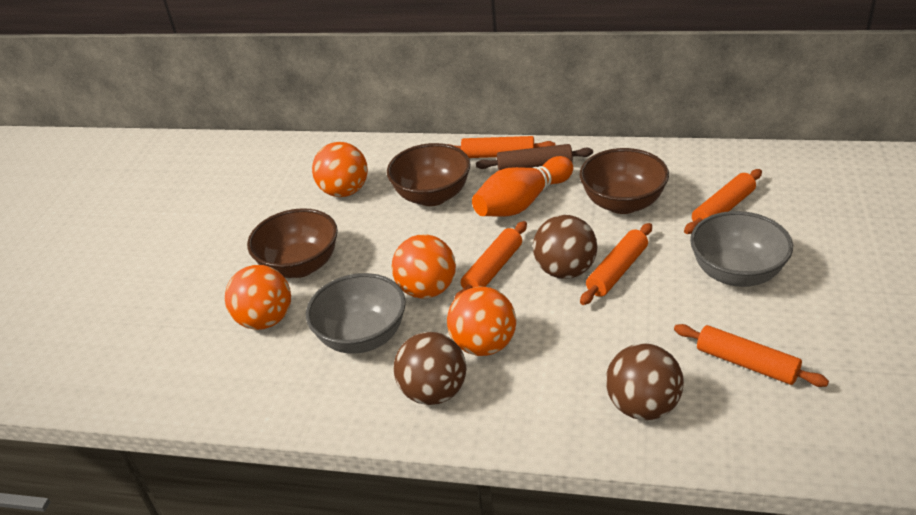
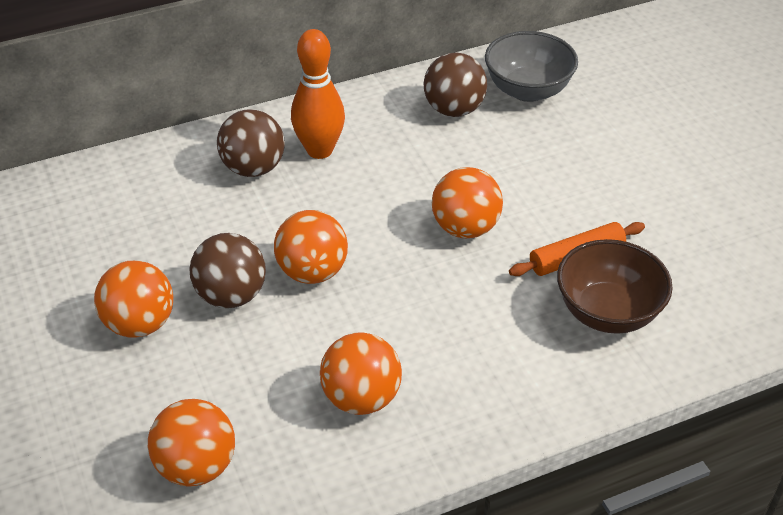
brown bowl: 3 -> 1
brown rolling pin: 1 -> 0
grey bowl: 2 -> 1
orange ball: 4 -> 5
orange rolling pin: 5 -> 1

